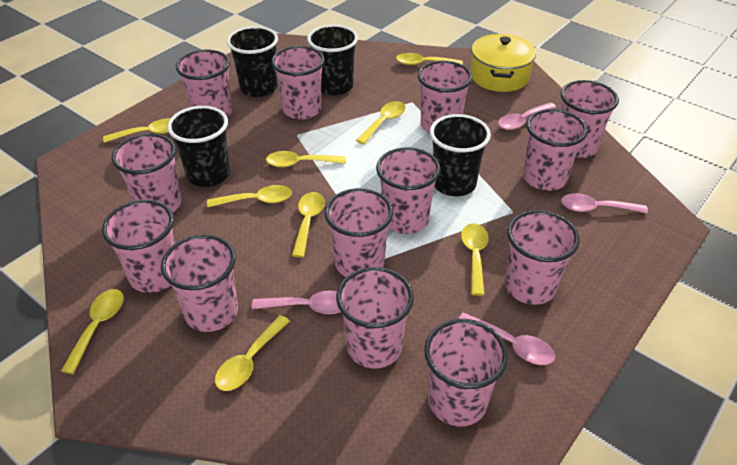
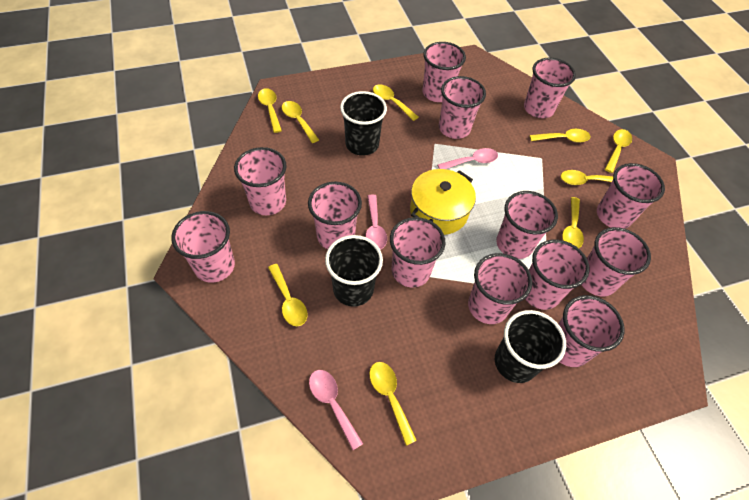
black cup: 4 -> 3
pink spoon: 4 -> 3

